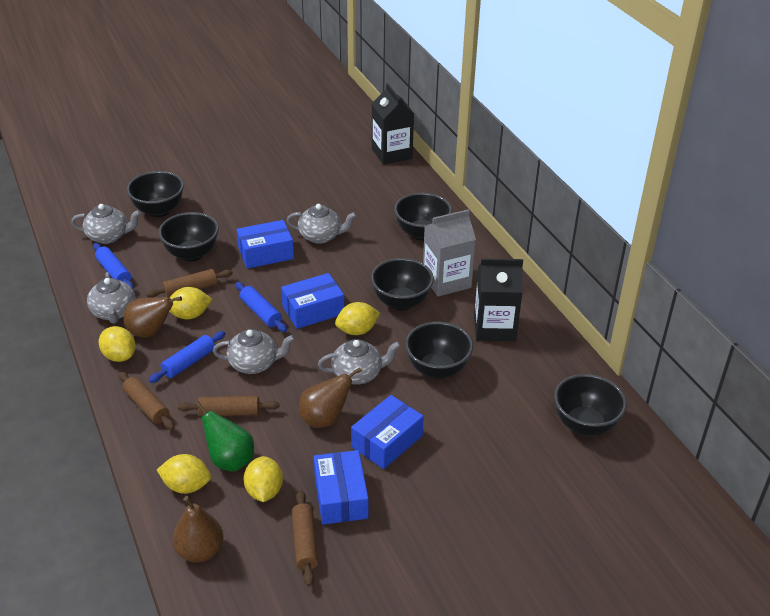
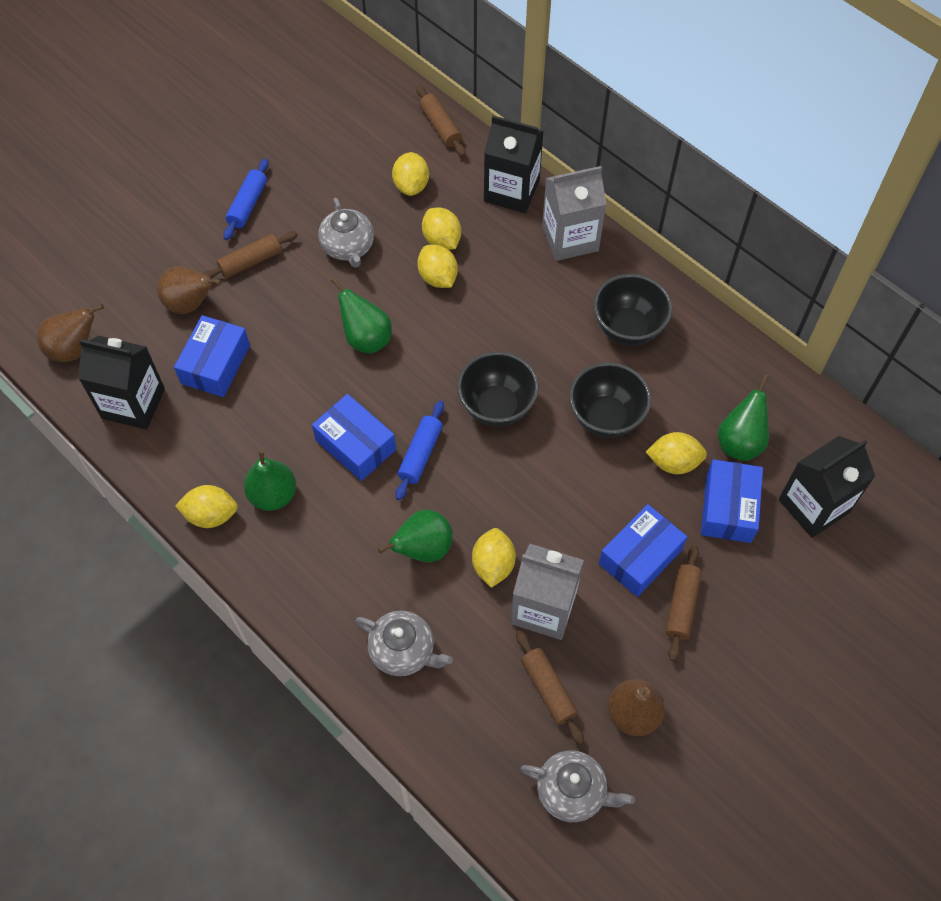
black bowl: 6 -> 3
black carton: 2 -> 3
blue rolling pin: 3 -> 2
green pear: 1 -> 4
grey carton: 1 -> 2
grey teapot: 5 -> 3
yellow lemon: 5 -> 6

